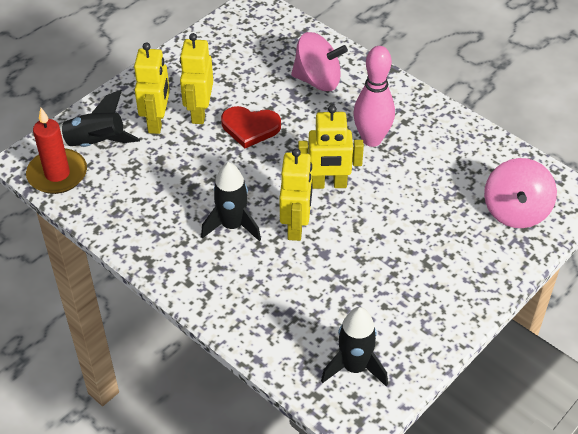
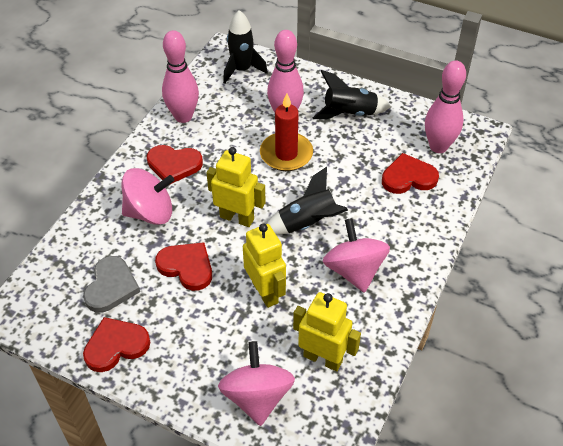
grey heart: 0 -> 1
pink bowling pin: 1 -> 3
pink spinning top: 2 -> 3
red heart: 1 -> 4
yellow robot: 4 -> 3

